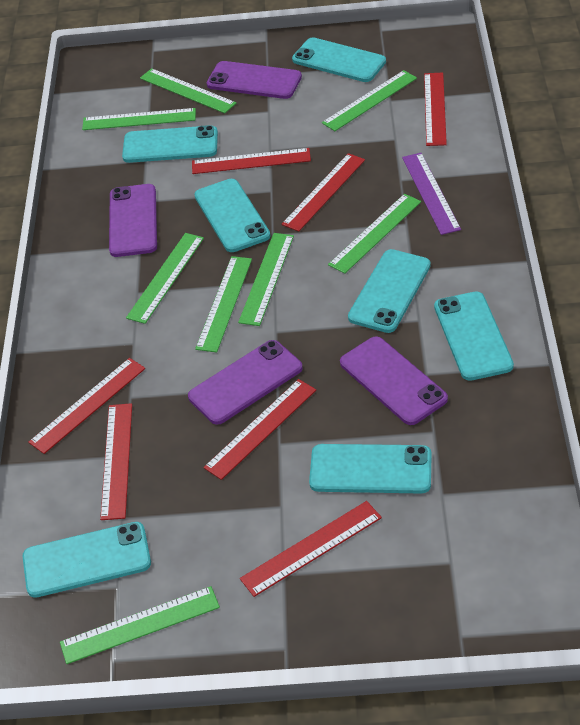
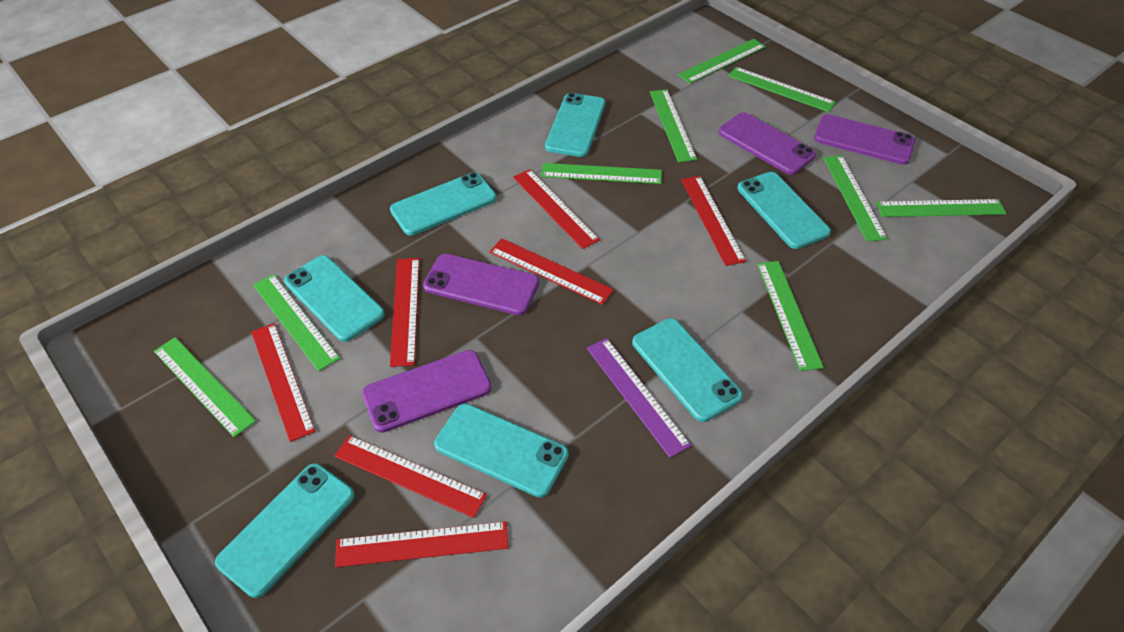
green ruler: 8 -> 9

